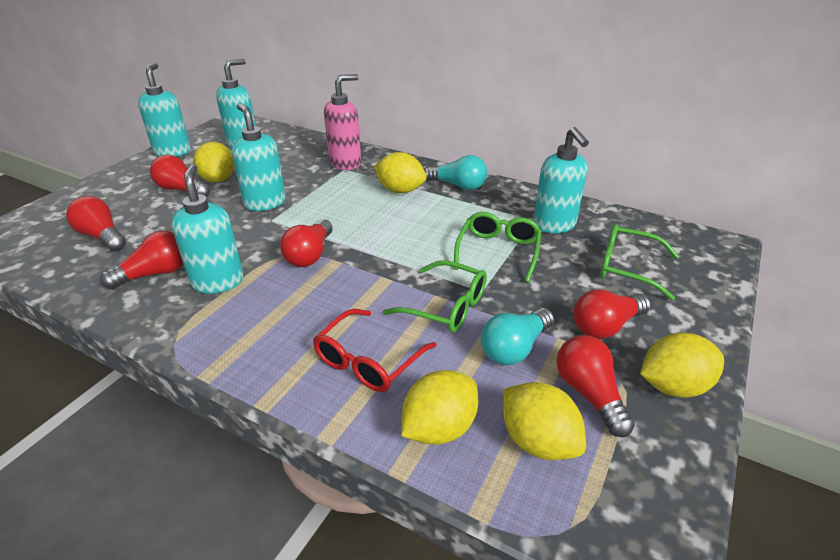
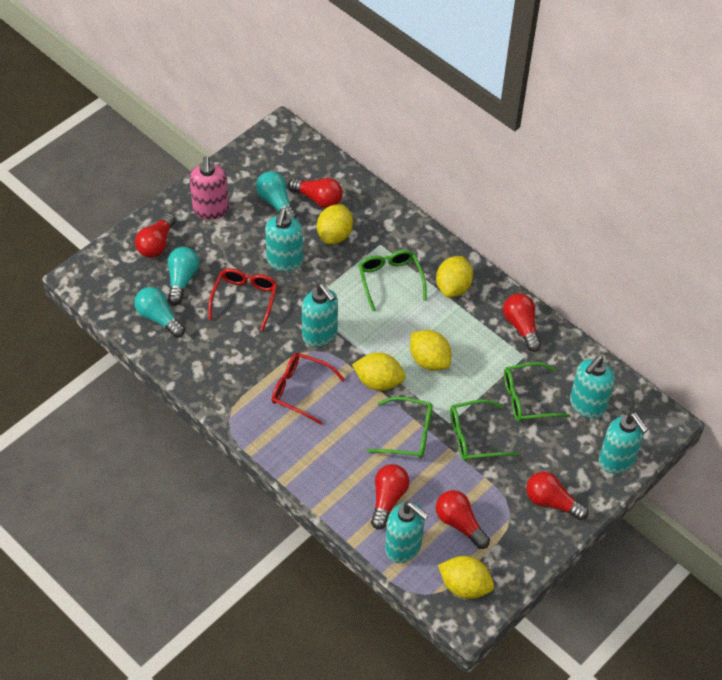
green glasses: 3 -> 4
red glasses: 1 -> 2
turquoise light bulb: 2 -> 3

